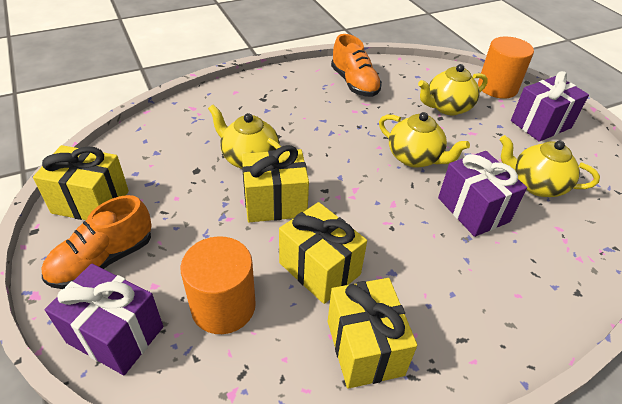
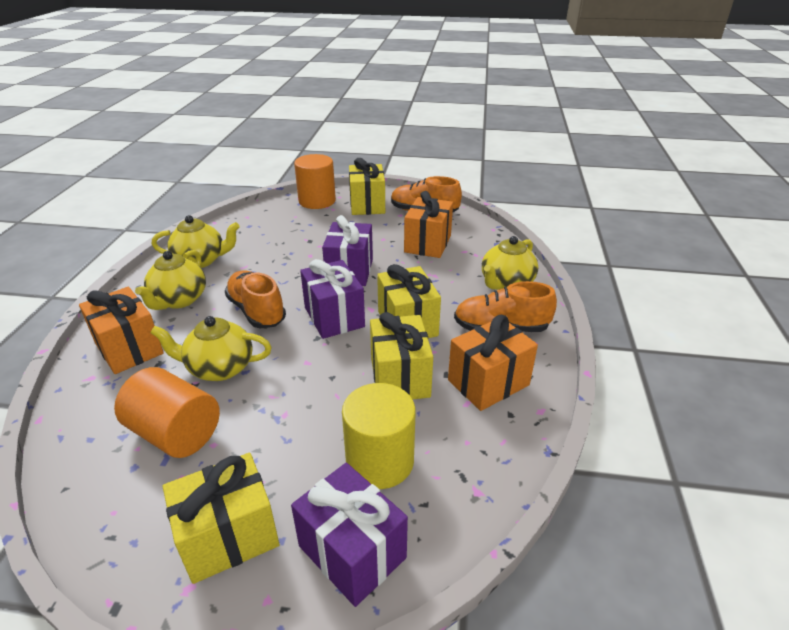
orange gift: 0 -> 3
orange shoe: 2 -> 3
yellow cylinder: 0 -> 1

